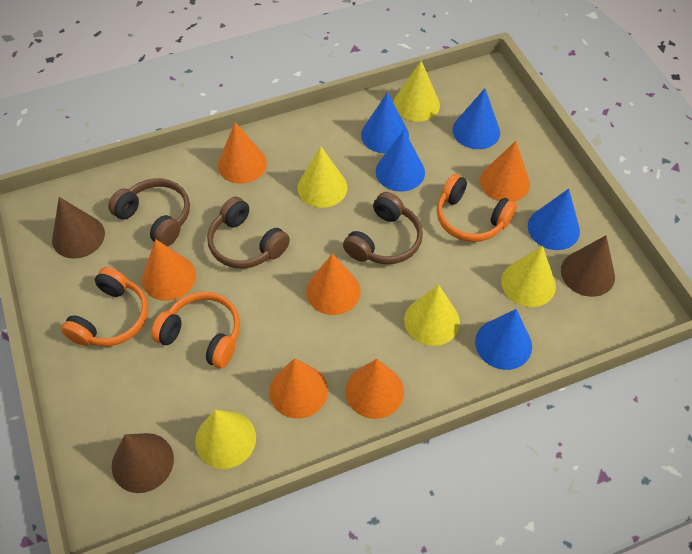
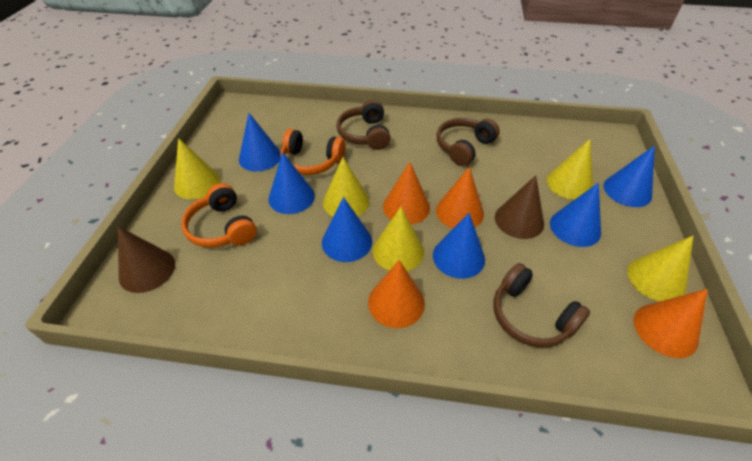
blue cone: 5 -> 6
brown cone: 3 -> 2
orange cone: 6 -> 4
orange headphones: 3 -> 2

